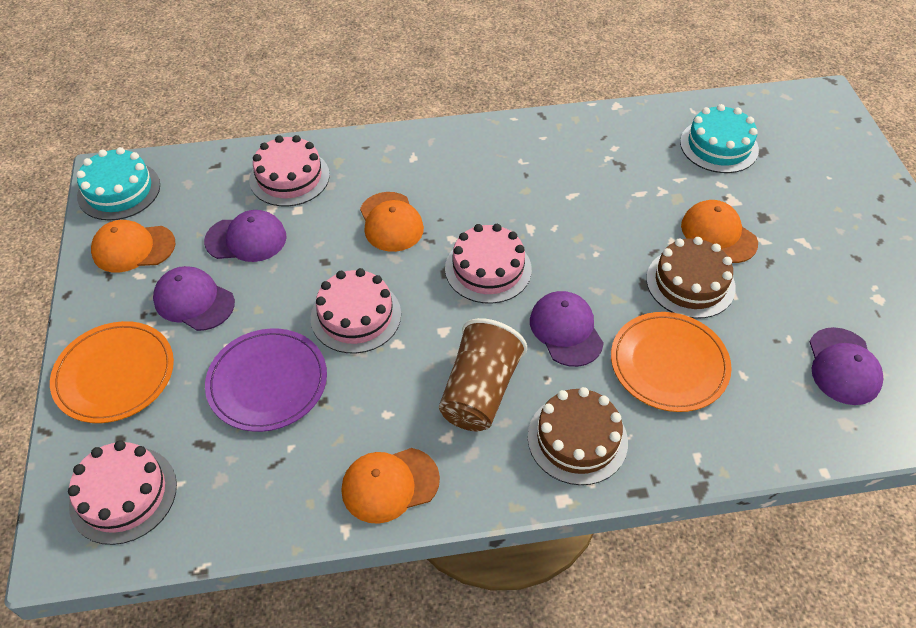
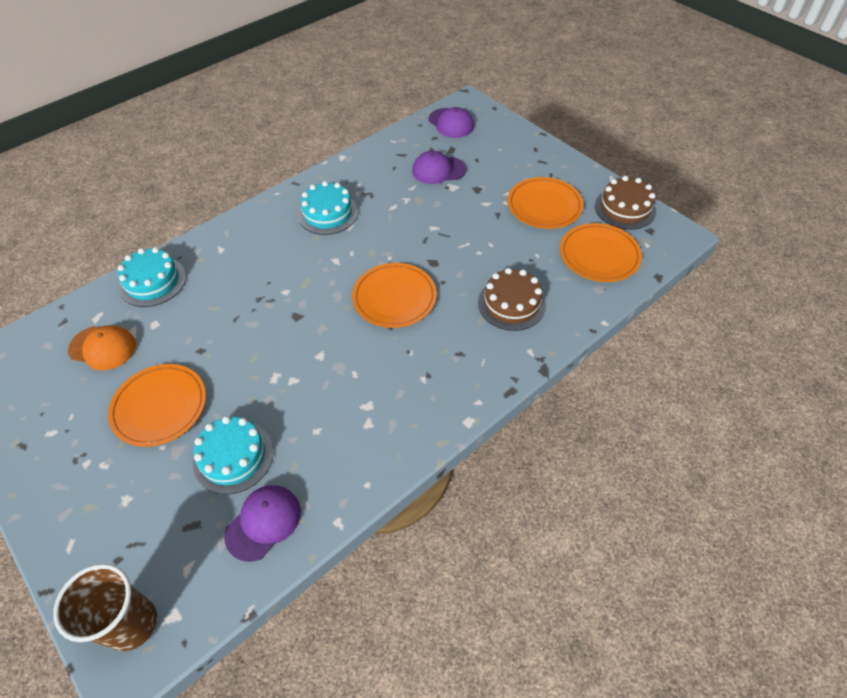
orange cap: 4 -> 1
orange plate: 2 -> 4
pink cake: 4 -> 0
purple cap: 4 -> 3
purple plate: 1 -> 0
turquoise cake: 2 -> 3

